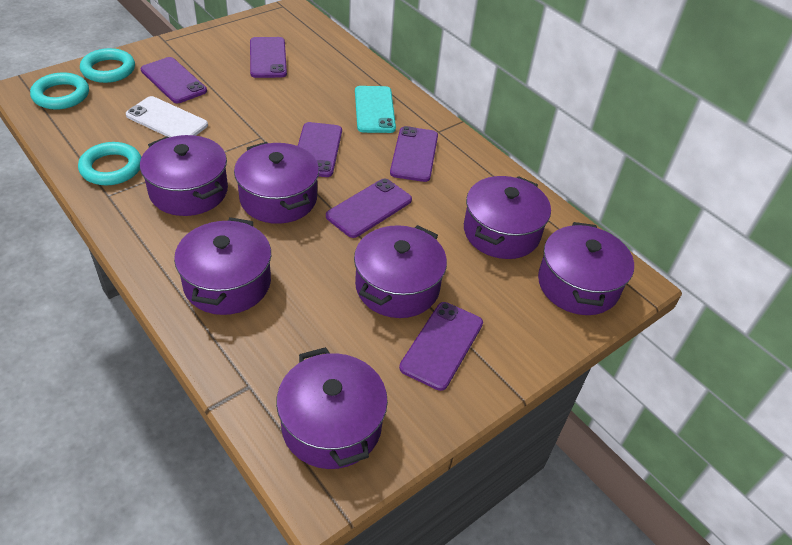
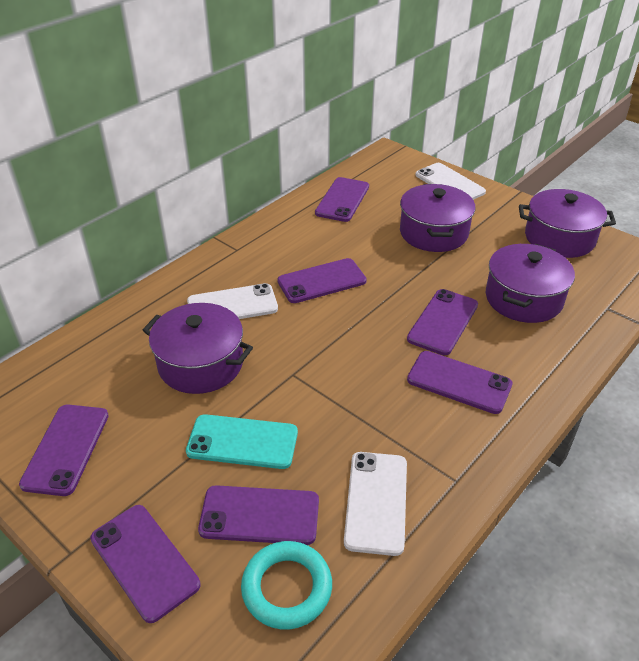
purple phone: 6 -> 7
purple pot: 7 -> 4
turquoise ring: 3 -> 1
white phone: 1 -> 3

